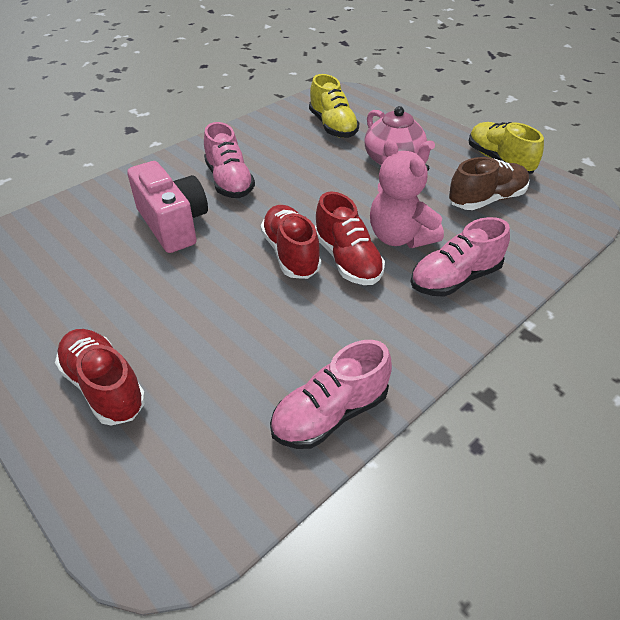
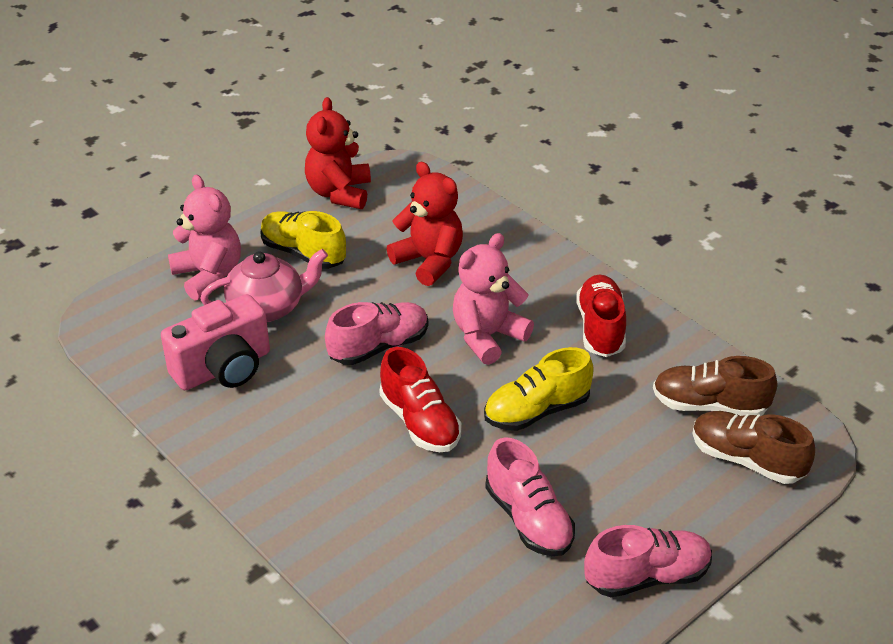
brown shoe: 1 -> 2
pink teddy bear: 1 -> 2
red shoe: 3 -> 2
red teddy bear: 0 -> 2

